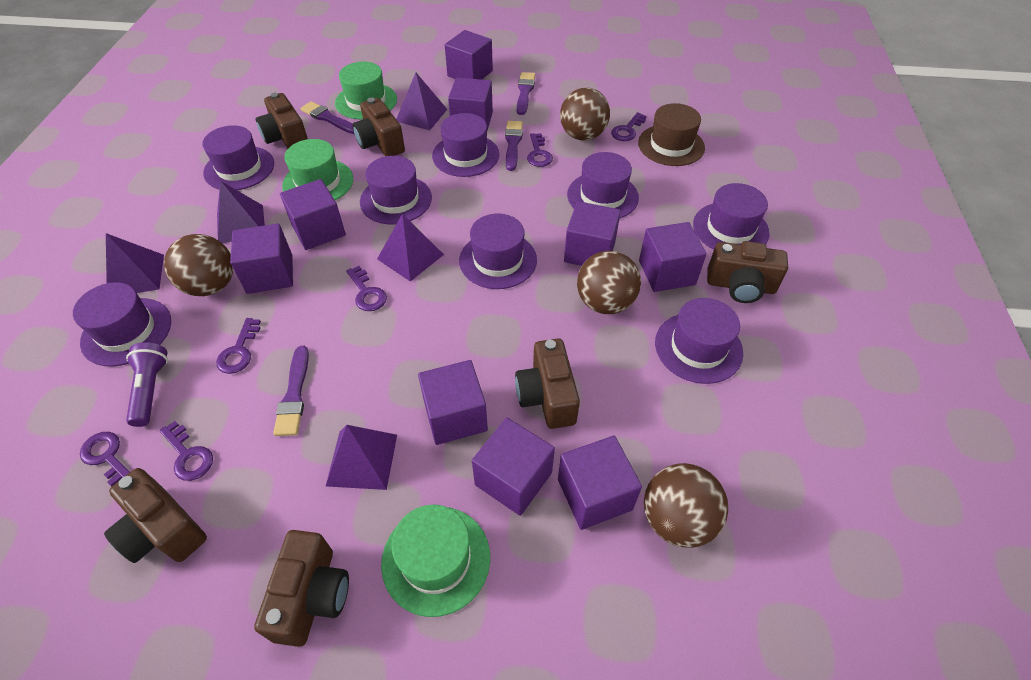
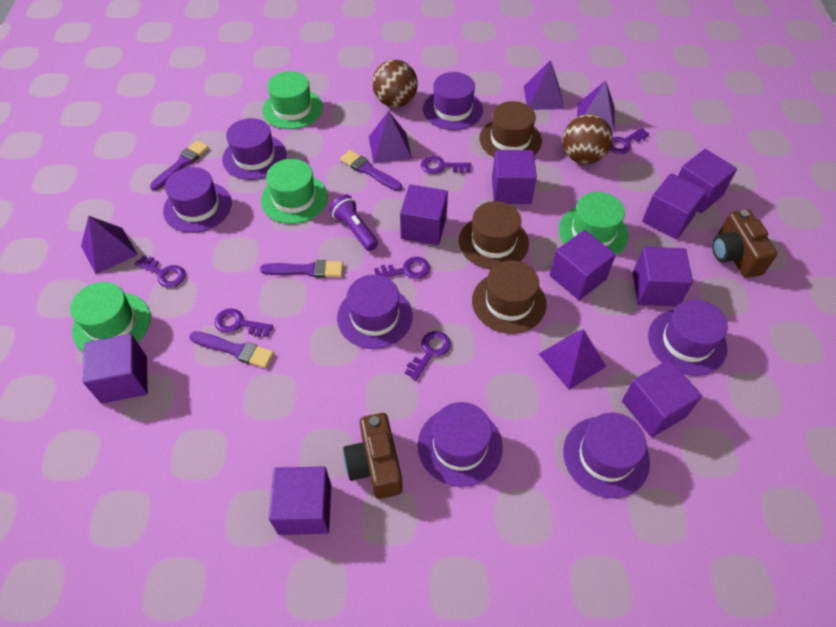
brown ball: 4 -> 2
brown camera: 6 -> 2
brown hat: 1 -> 3
green hat: 3 -> 4
purple hat: 8 -> 7

